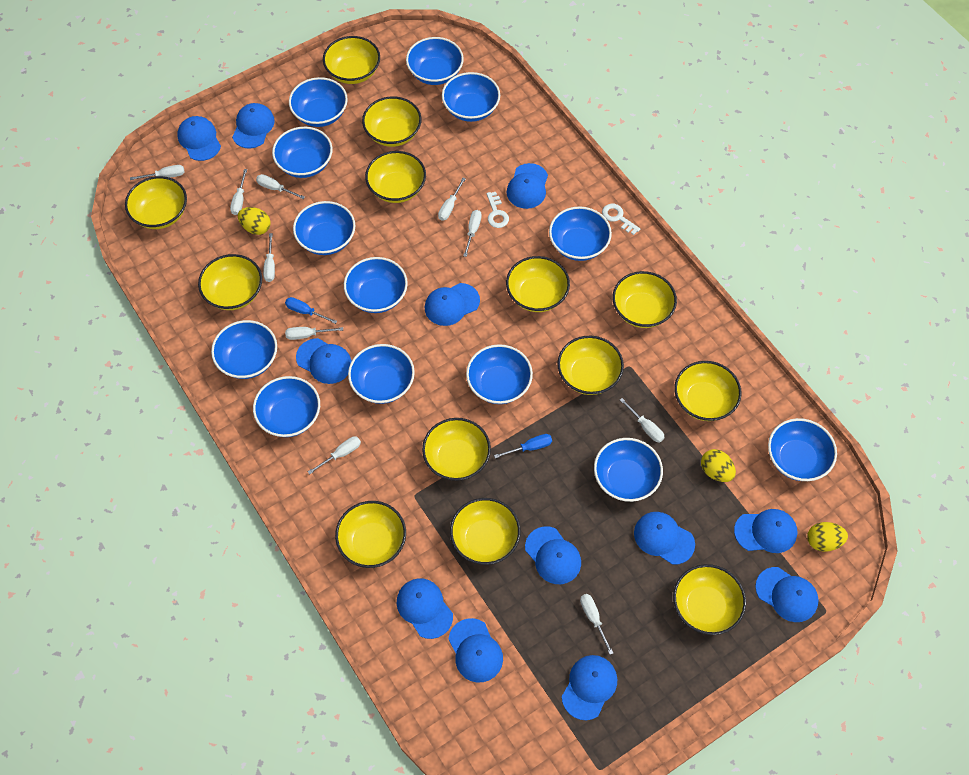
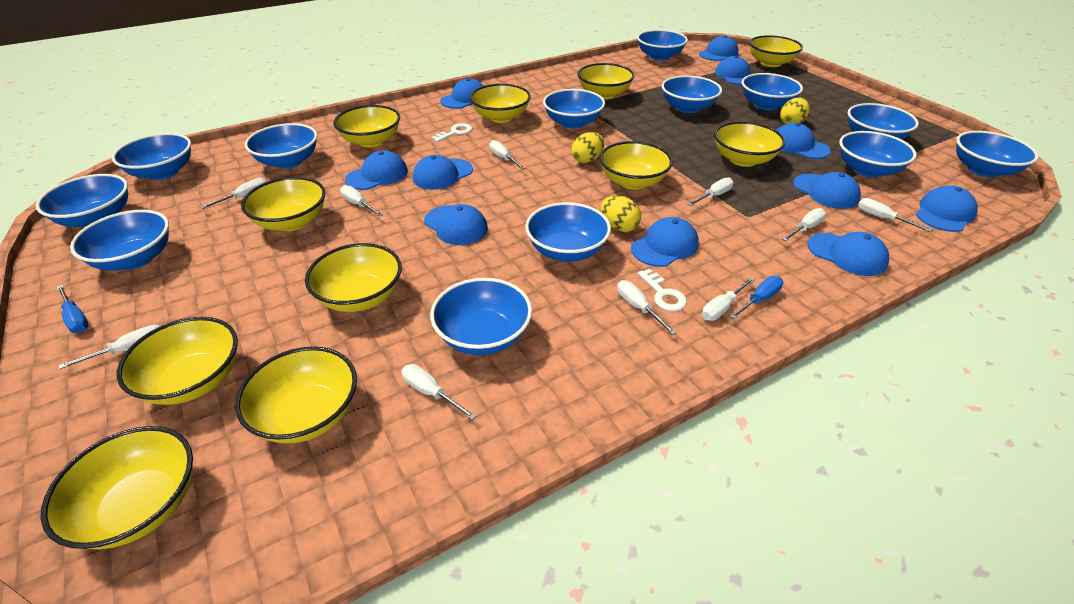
blue cap: 12 -> 11
yellow bowl: 13 -> 11

